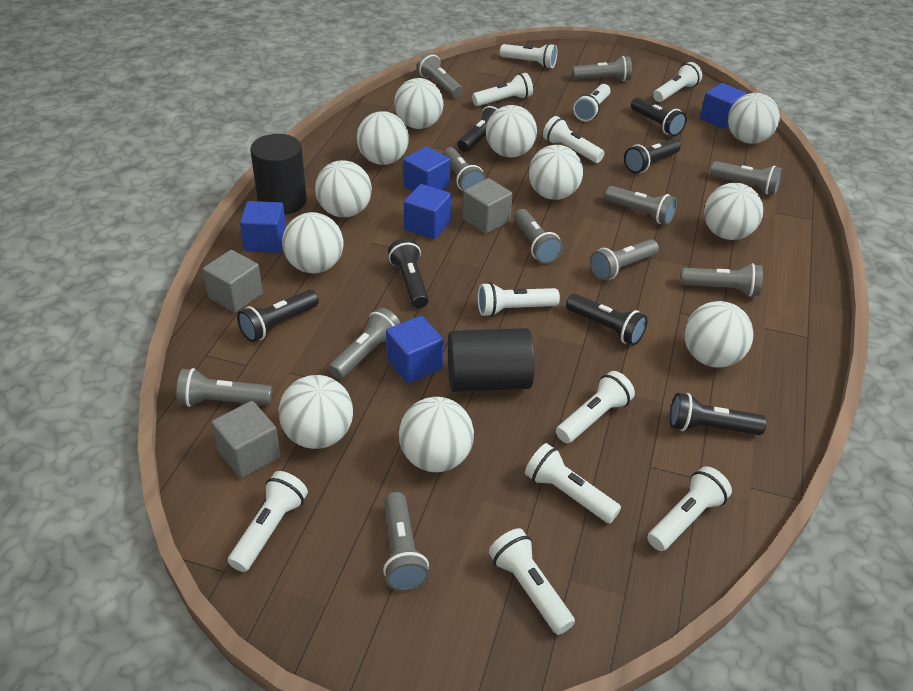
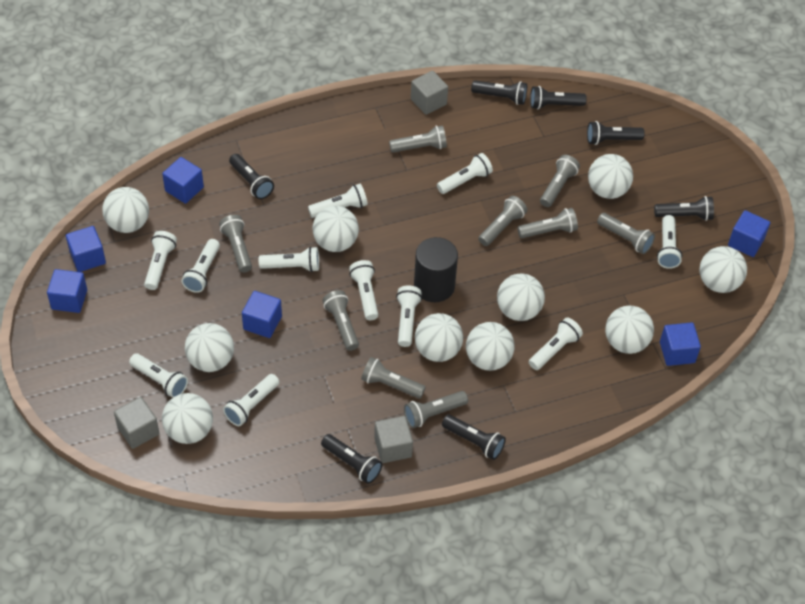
black cylinder: 2 -> 1
blue cube: 5 -> 6
grey flashlight: 11 -> 9
white ball: 11 -> 10

